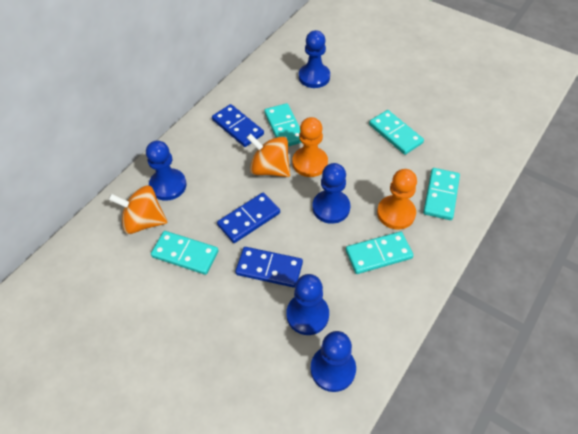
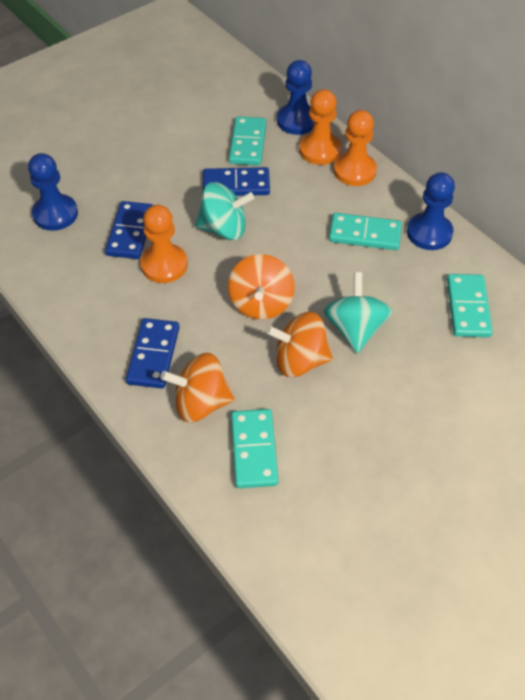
blue pawn: 5 -> 3
orange pawn: 2 -> 3
orange spinning top: 2 -> 3
turquoise domino: 5 -> 4
turquoise spinning top: 0 -> 2

